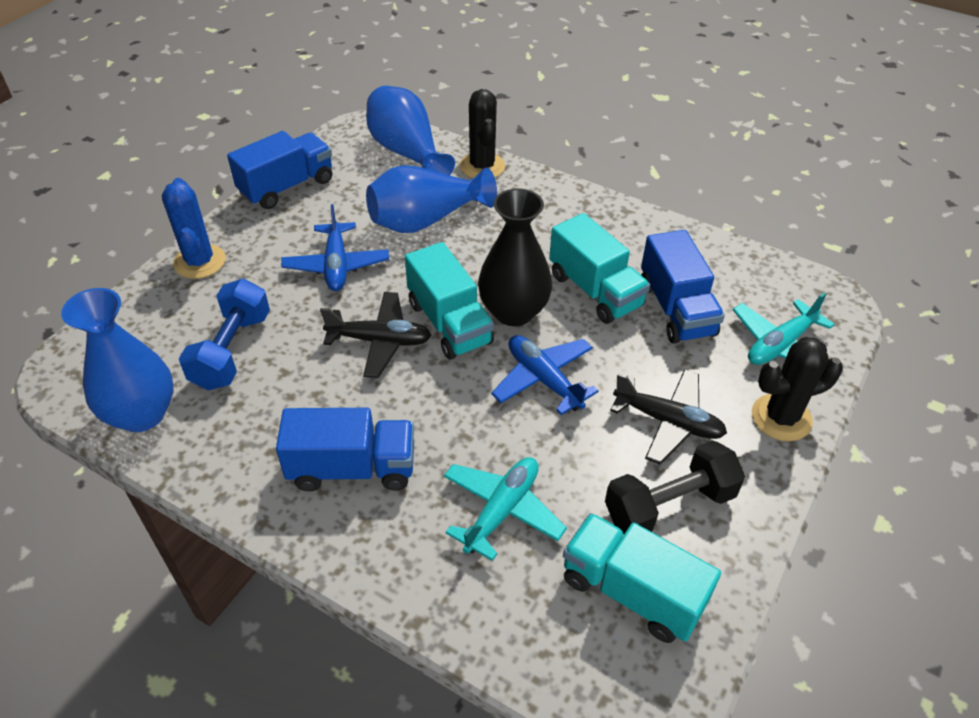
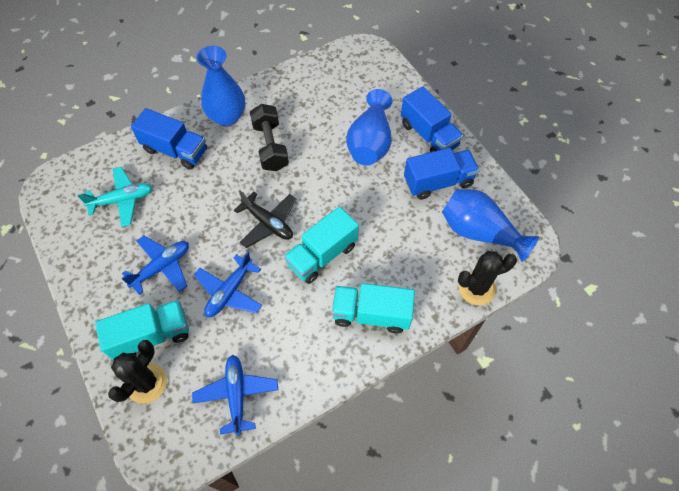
black plane: 2 -> 1
black vase: 1 -> 0
blue cactus: 1 -> 0
blue dumbbell: 1 -> 0
blue plane: 2 -> 3
turquoise plane: 2 -> 1

